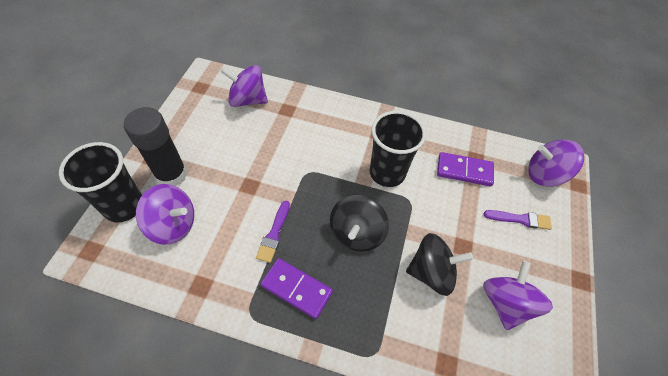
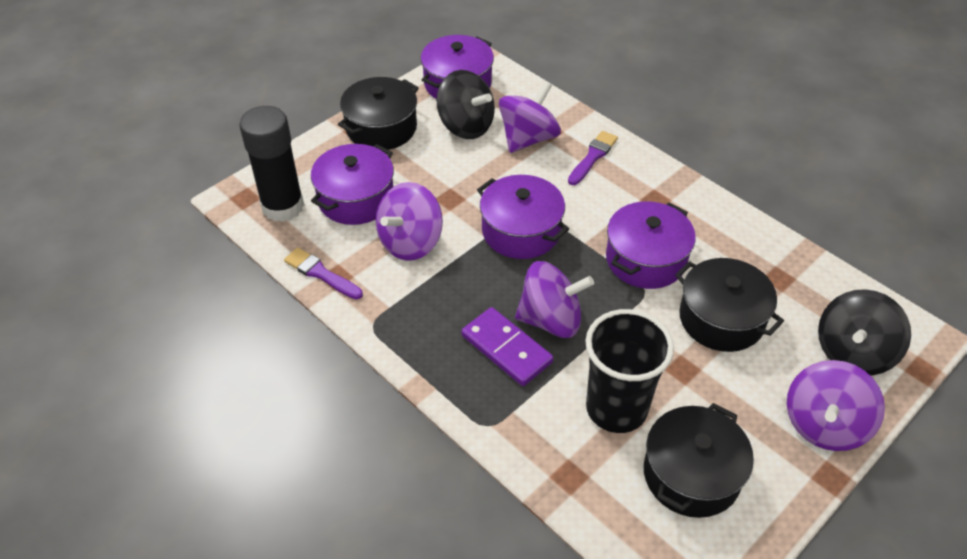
black cup: 2 -> 1
black pot: 0 -> 3
purple domino: 2 -> 1
purple pot: 0 -> 4

